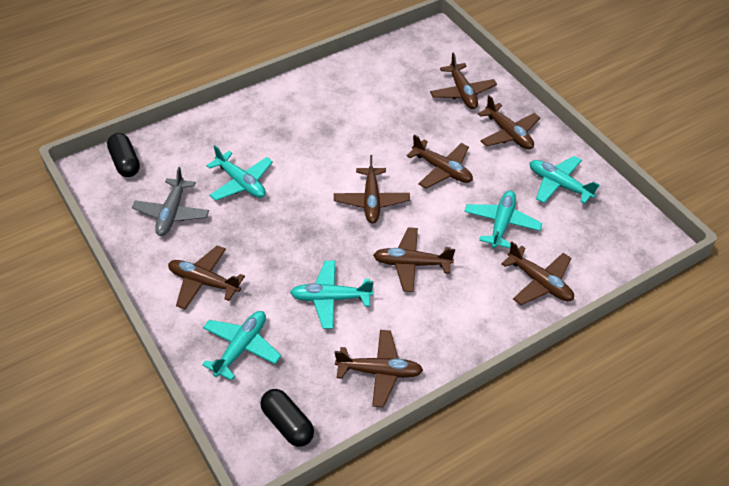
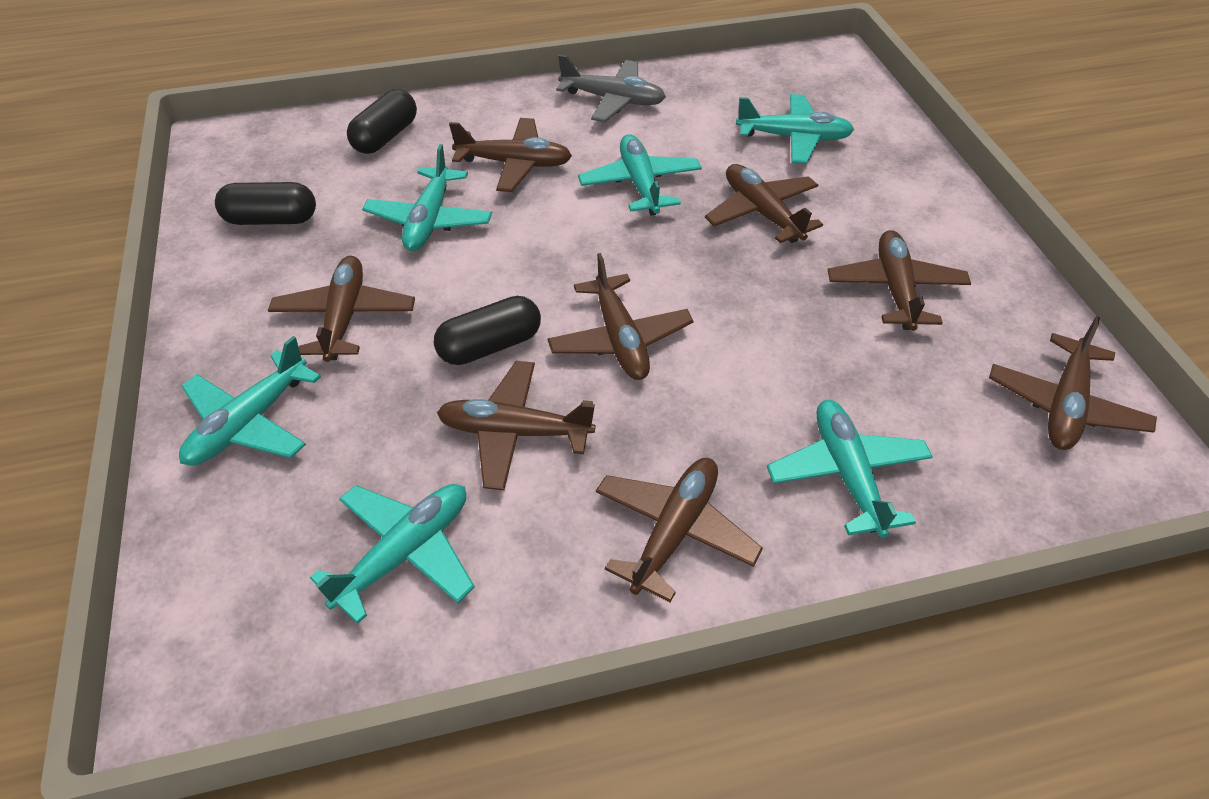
black capsule: 2 -> 3
turquoise plane: 5 -> 6

